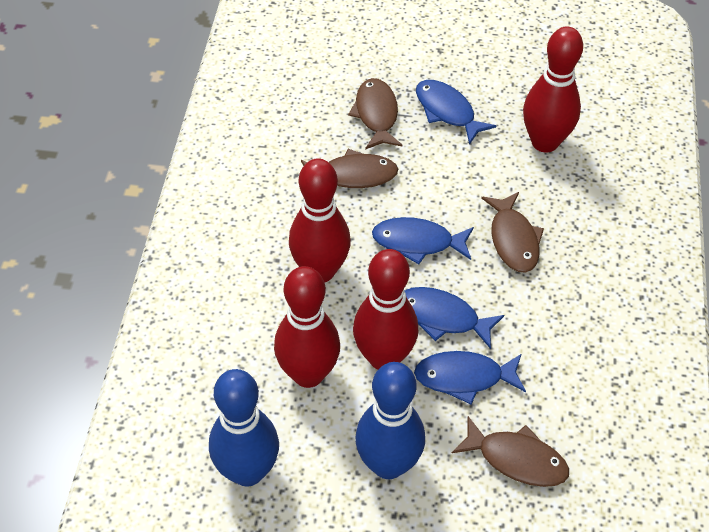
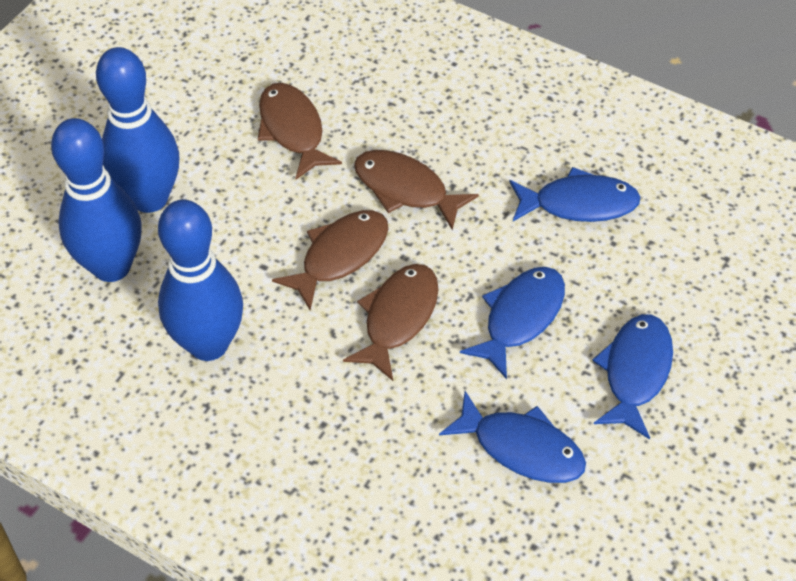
blue bowling pin: 2 -> 3
red bowling pin: 4 -> 0

